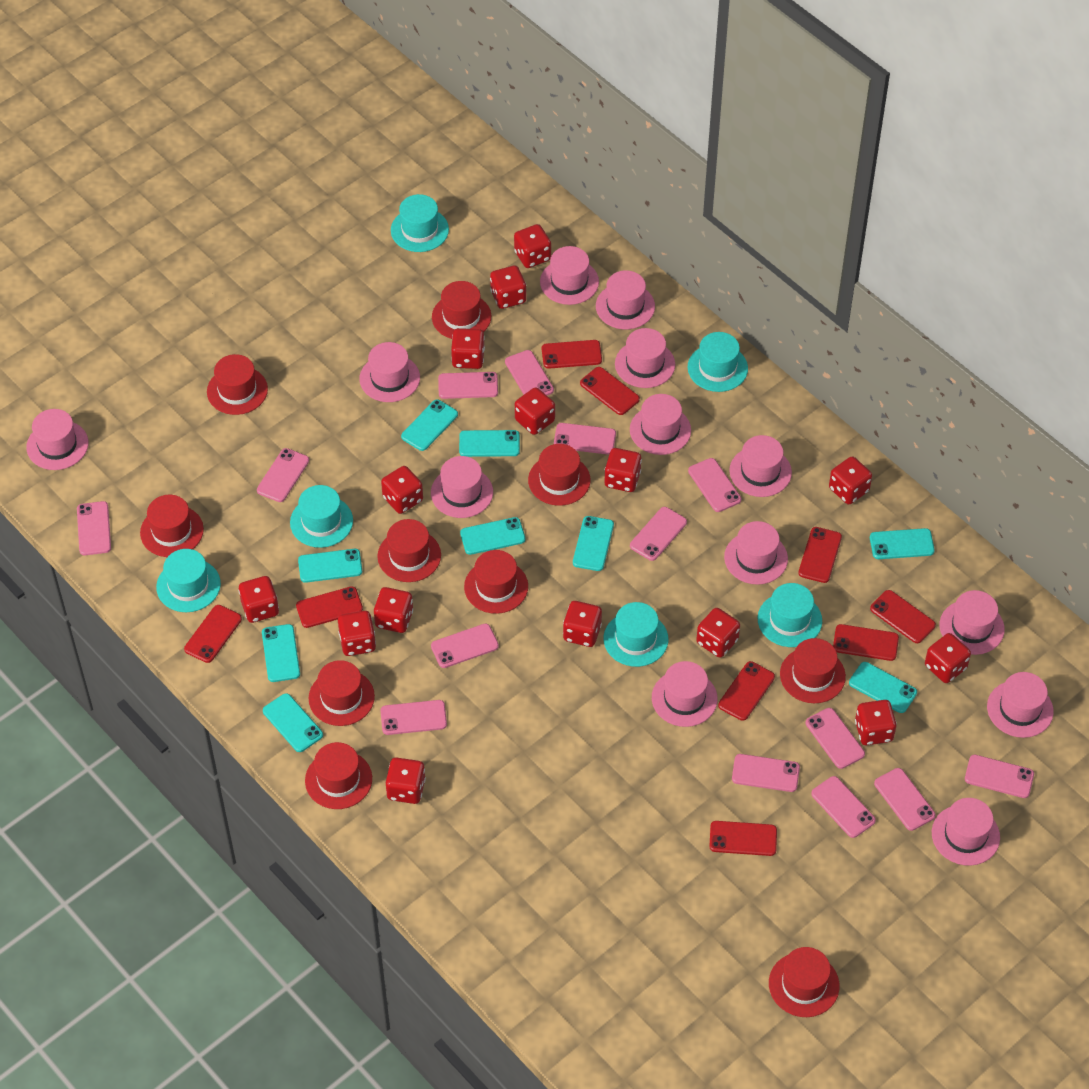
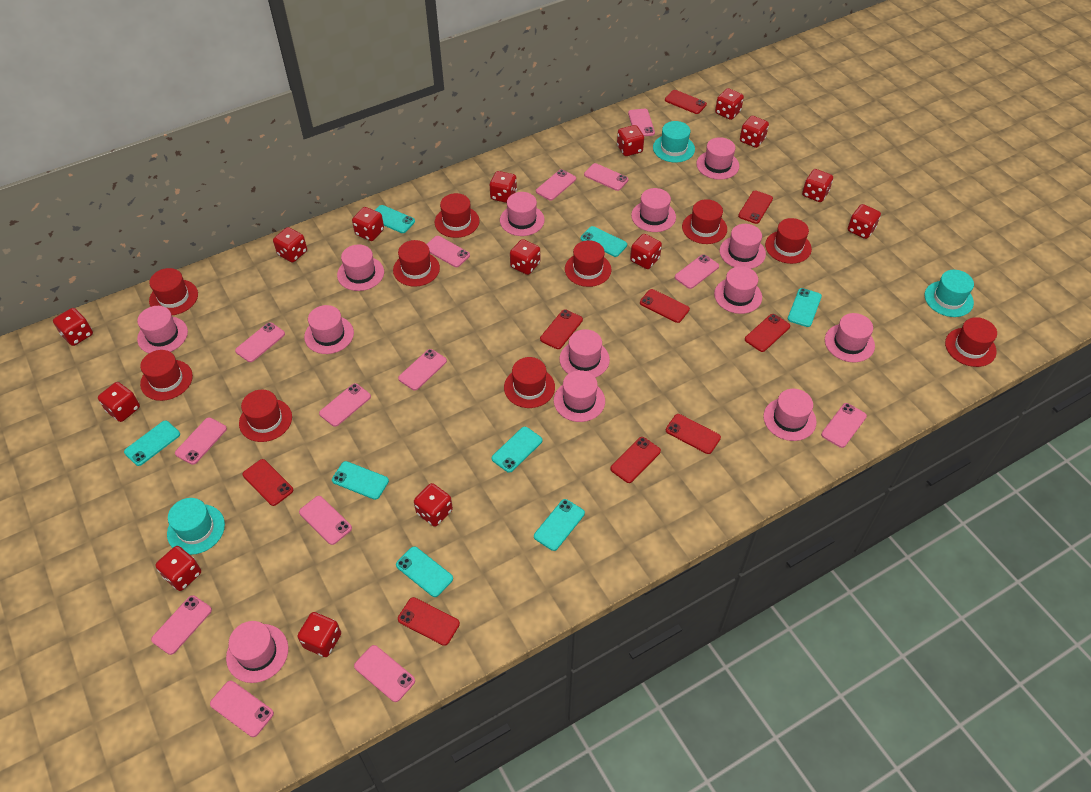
turquoise hat: 6 -> 3
turquoise phone: 9 -> 8

